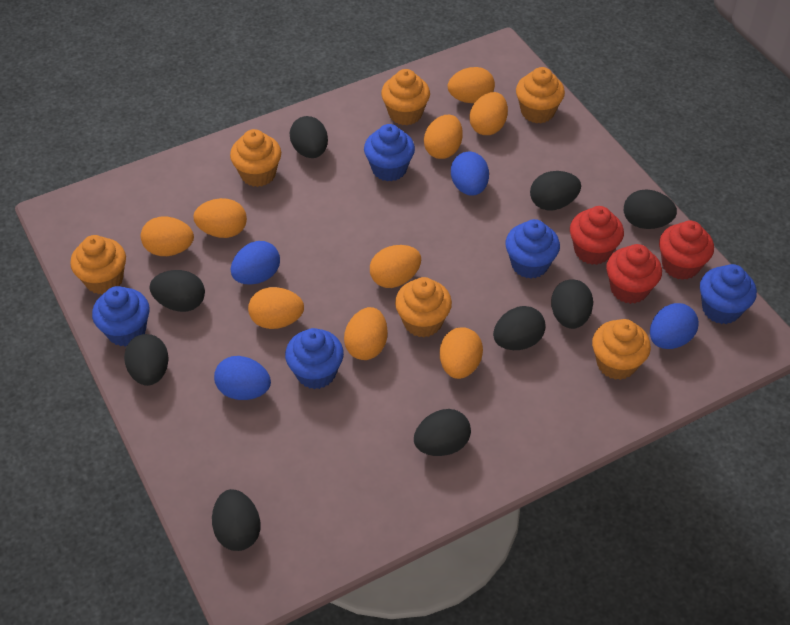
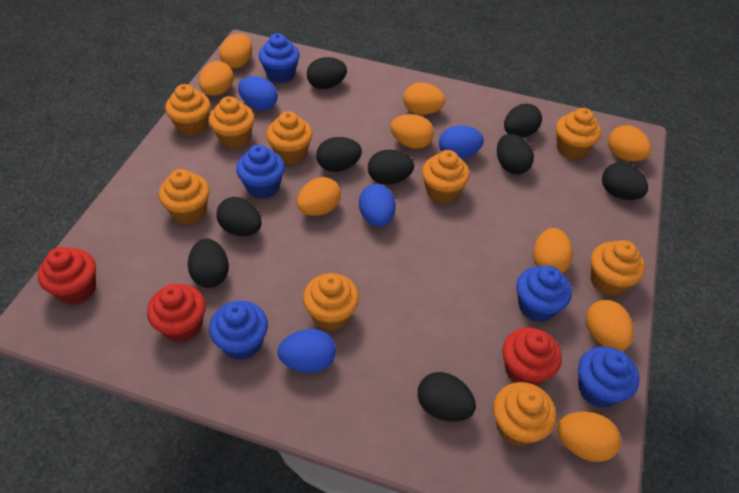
orange cupcake: 6 -> 9

